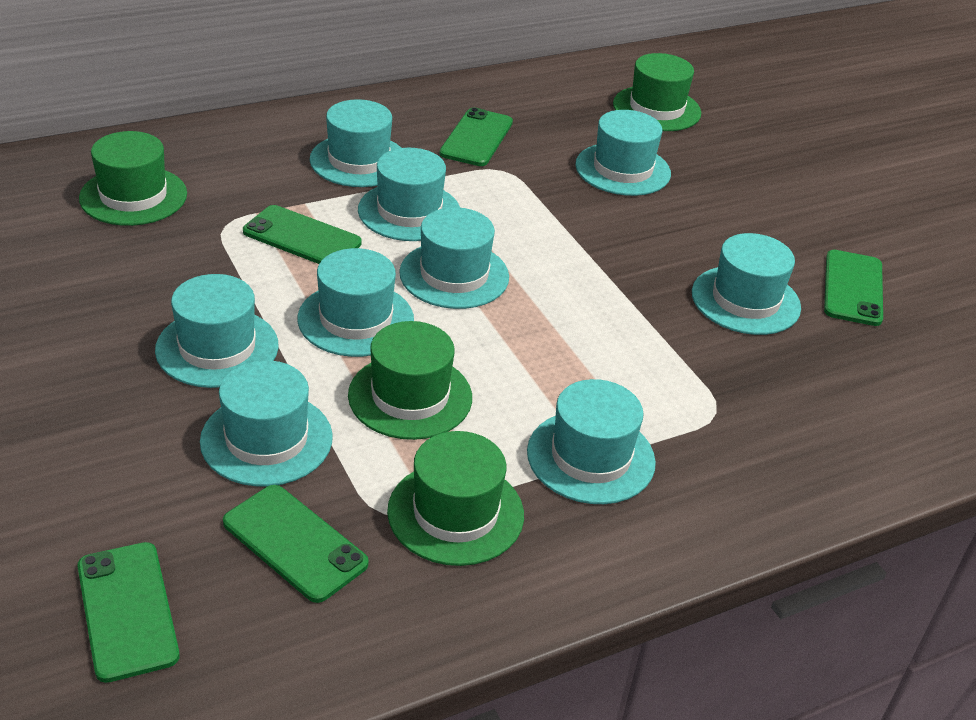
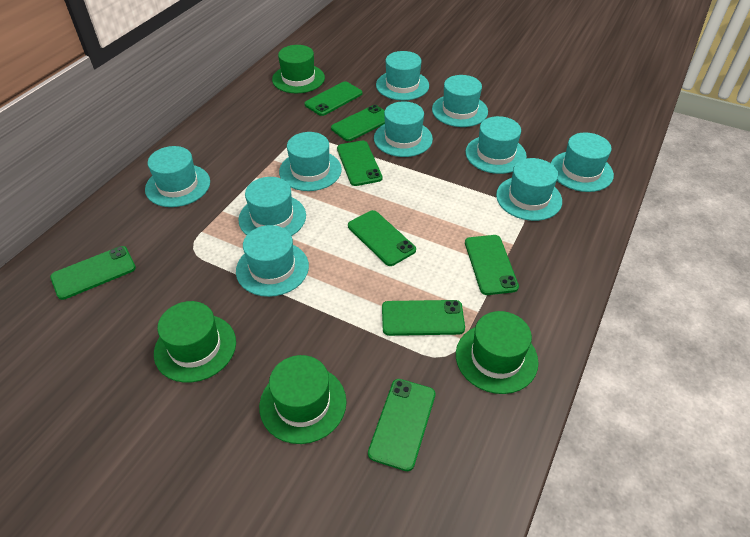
green phone: 5 -> 8
turquoise hat: 9 -> 10

